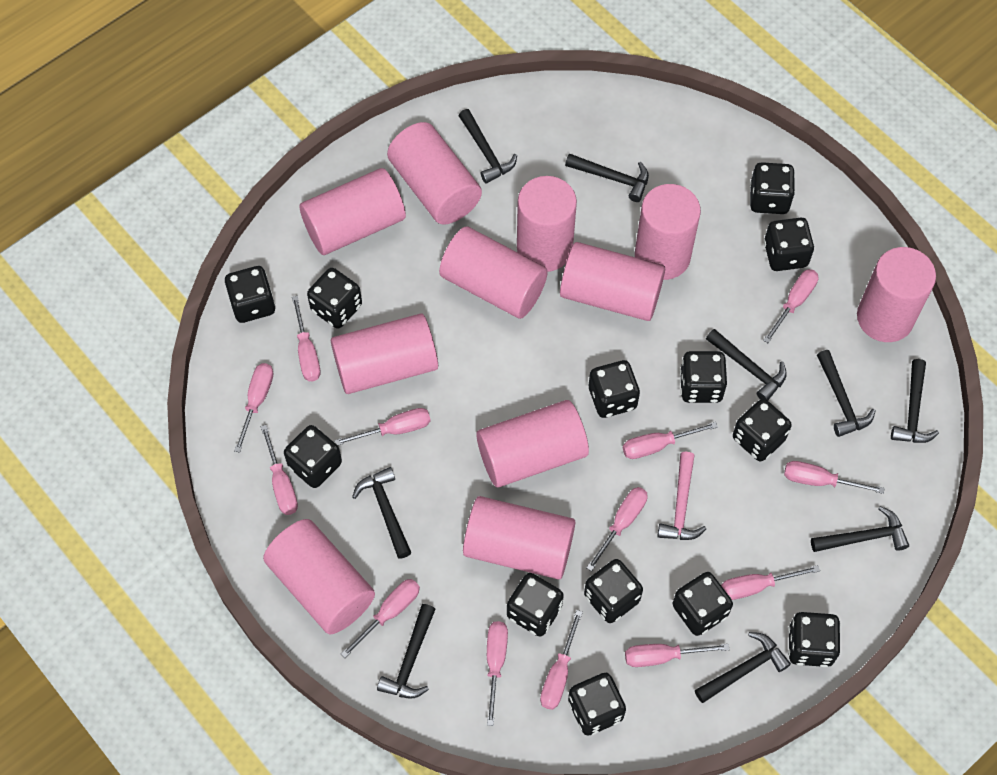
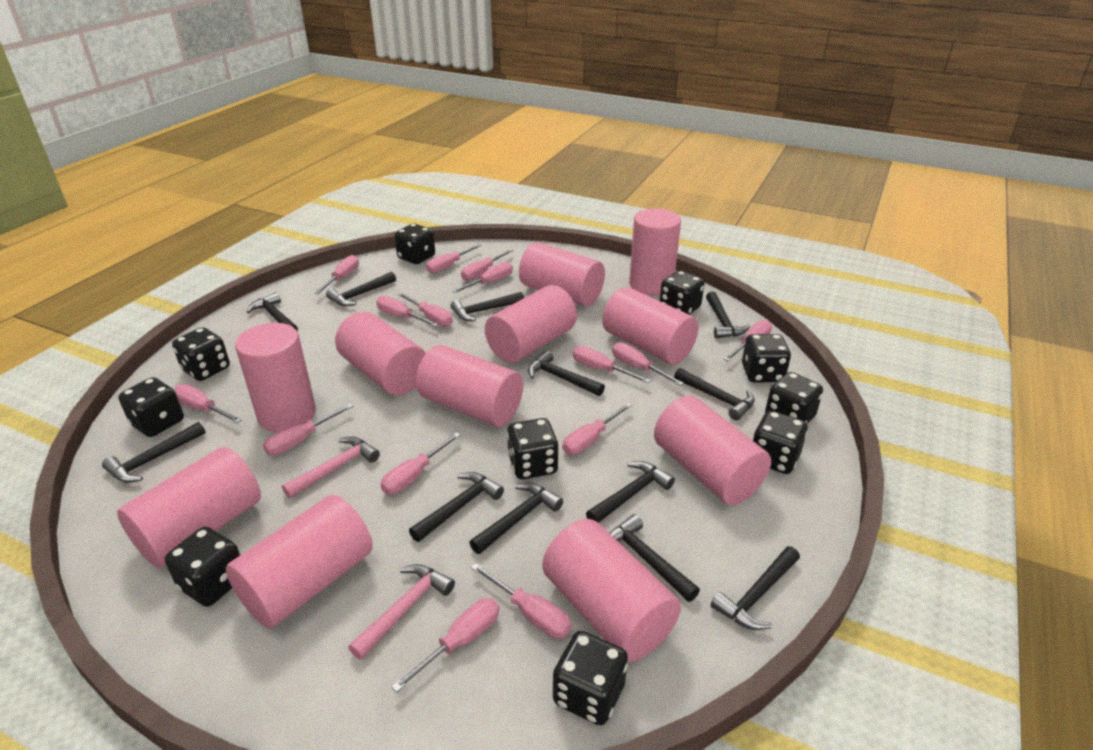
black dice: 13 -> 10
black hammer: 9 -> 12
pink hammer: 1 -> 2
pink screwdriver: 13 -> 15

